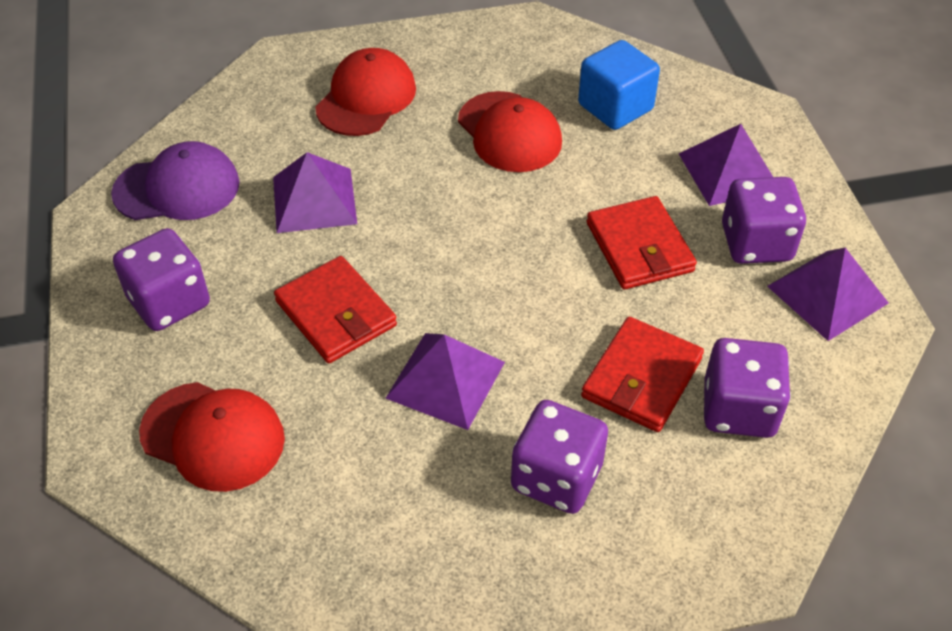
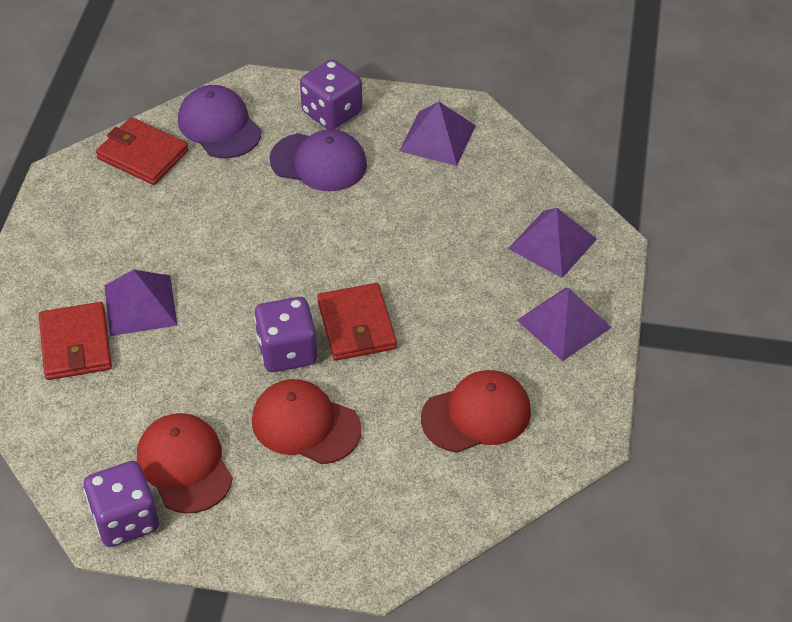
blue cube: 1 -> 0
purple cap: 1 -> 2
purple dice: 4 -> 3

